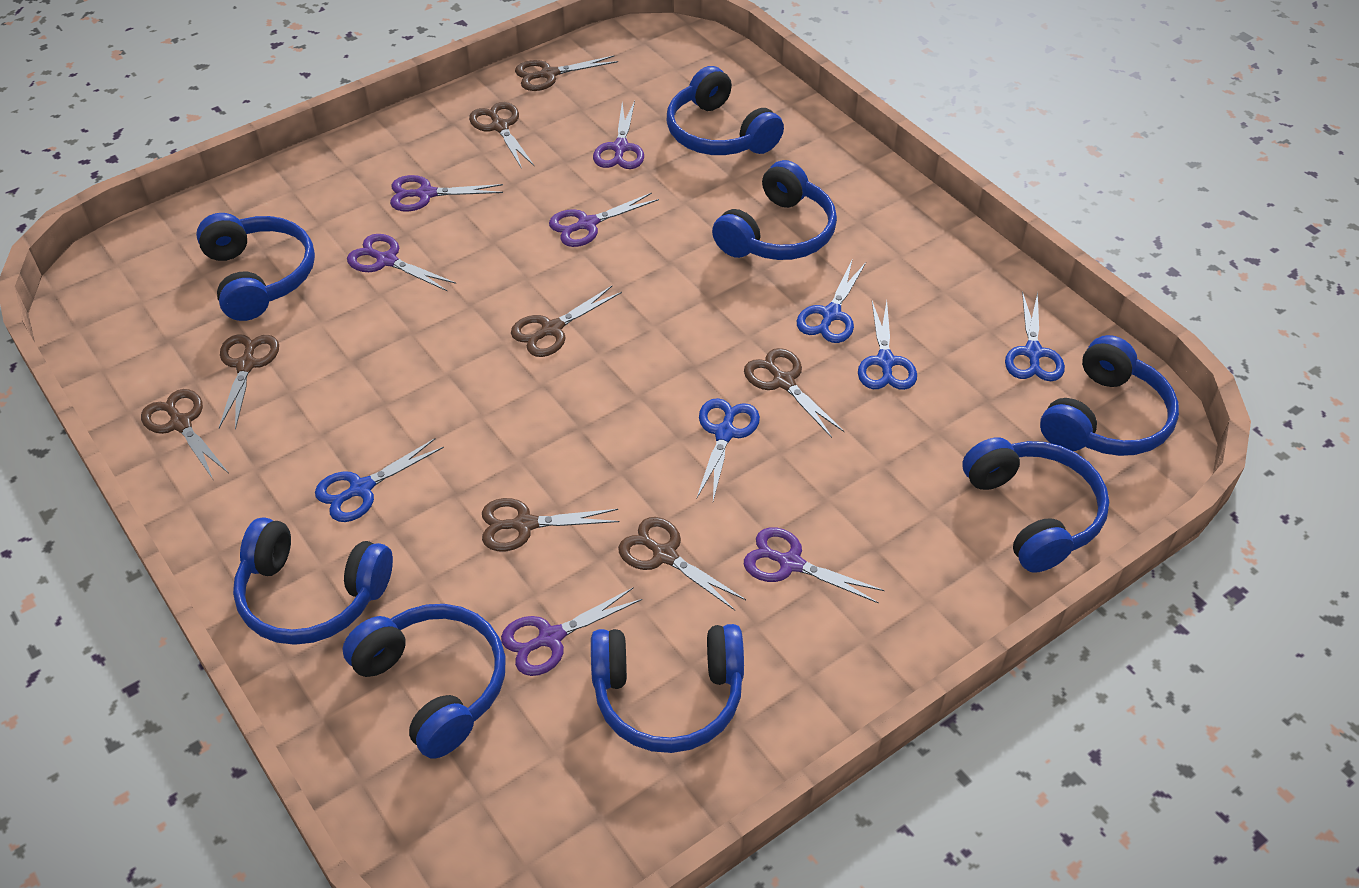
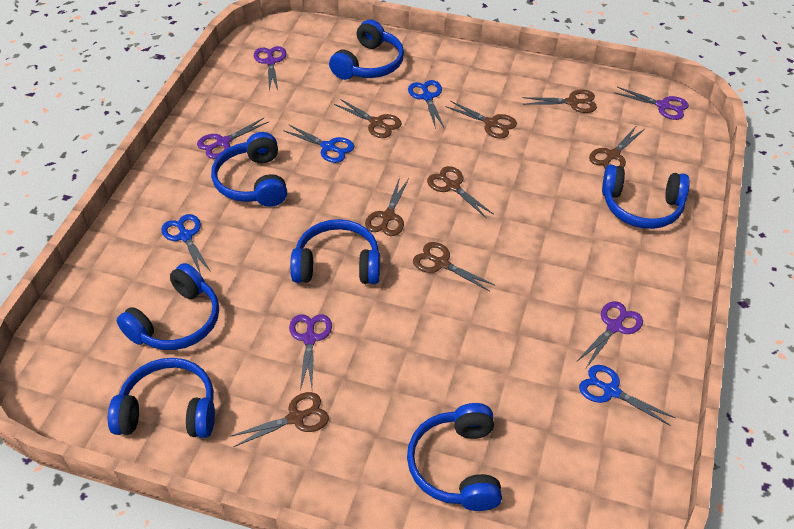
blue headphones: 8 -> 7
blue scissors: 5 -> 4
purple scissors: 6 -> 5

